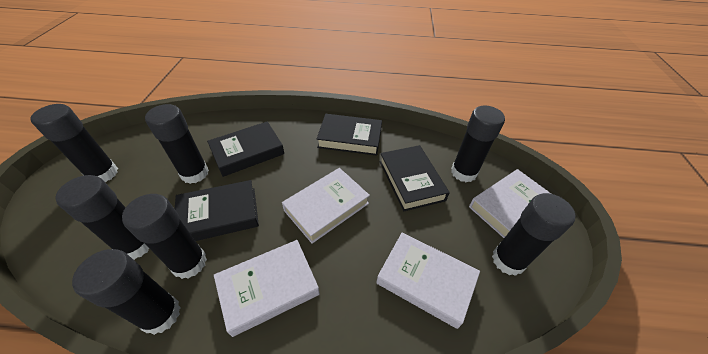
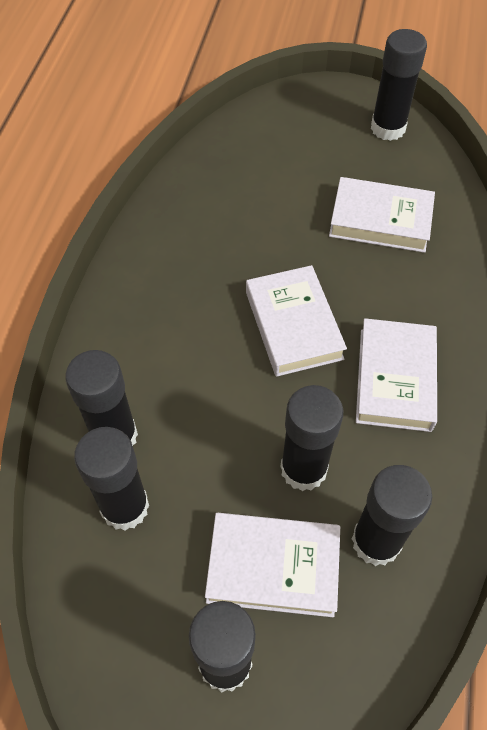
black book: 4 -> 0
black glue stick: 7 -> 6

